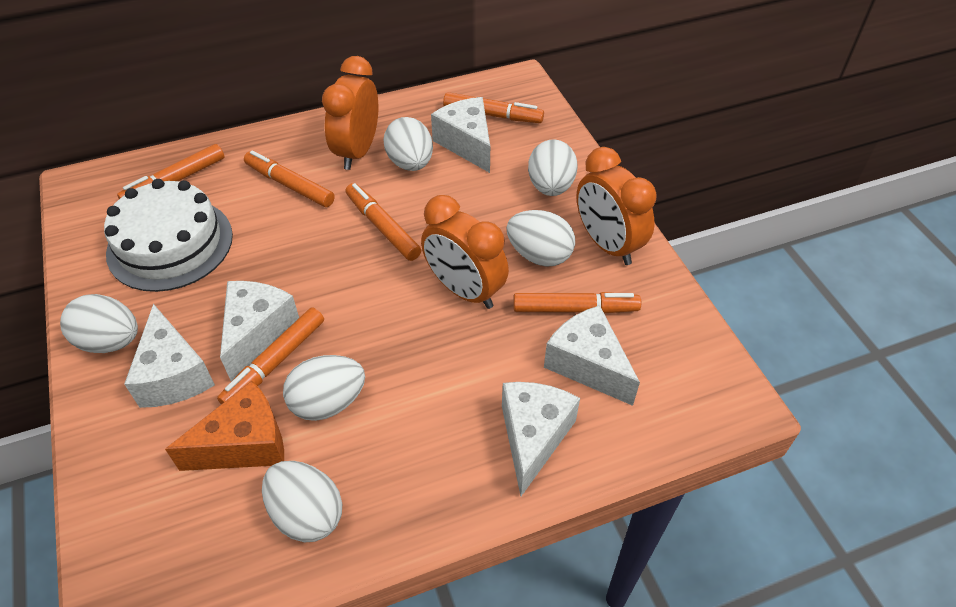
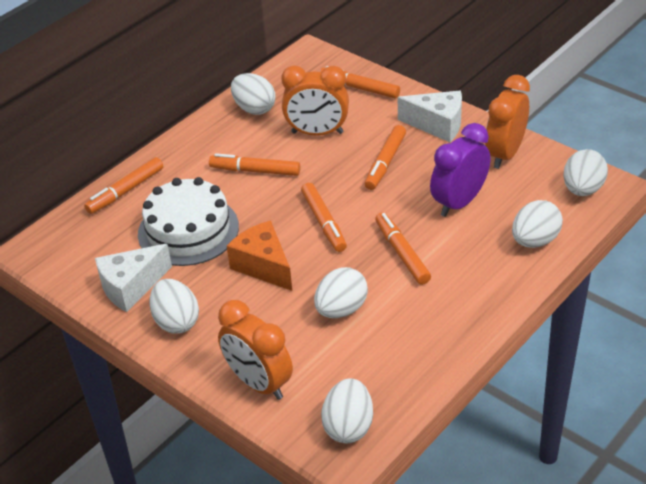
purple clock: 0 -> 1
white cheese: 5 -> 2

